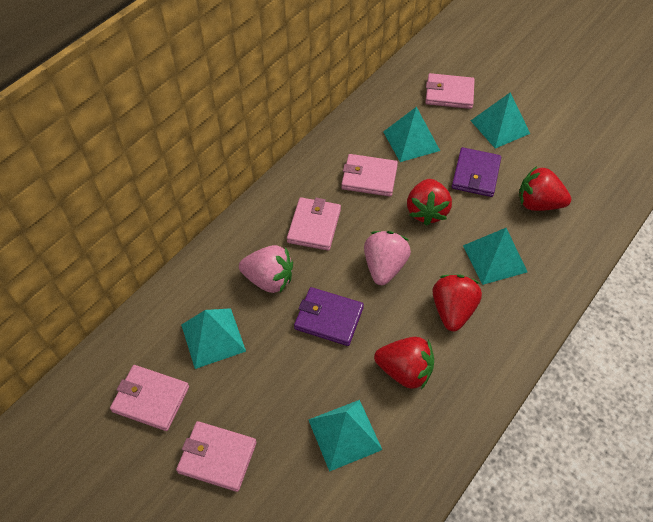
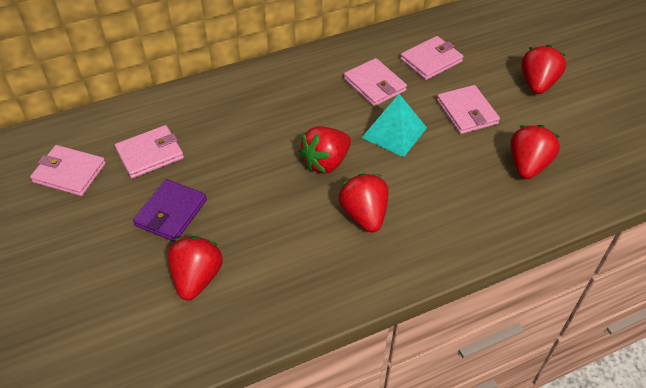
pink strawberry: 2 -> 0
purple wallet: 2 -> 1
red strawberry: 4 -> 5
turquoise pyramid: 5 -> 1

